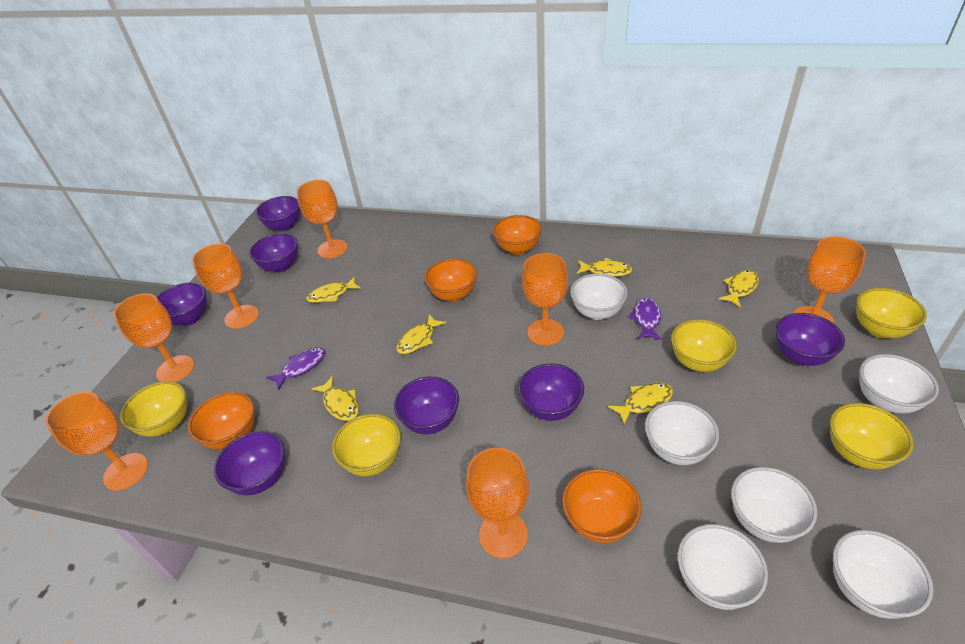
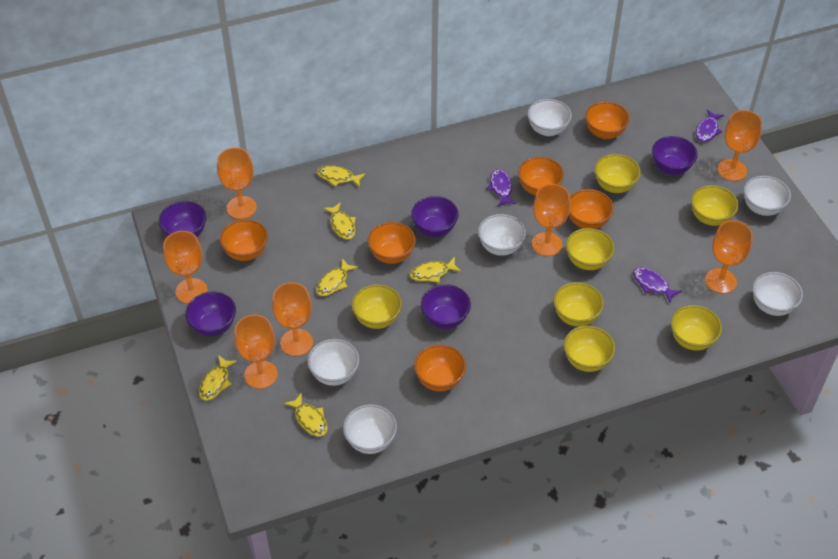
orange bowl: 4 -> 6
purple bowl: 7 -> 5
purple fish: 2 -> 3
yellow bowl: 5 -> 7

